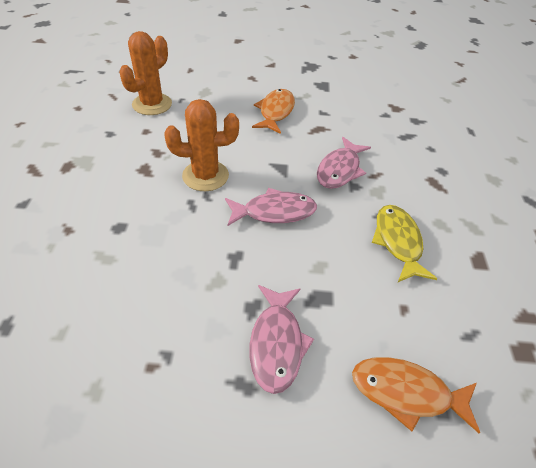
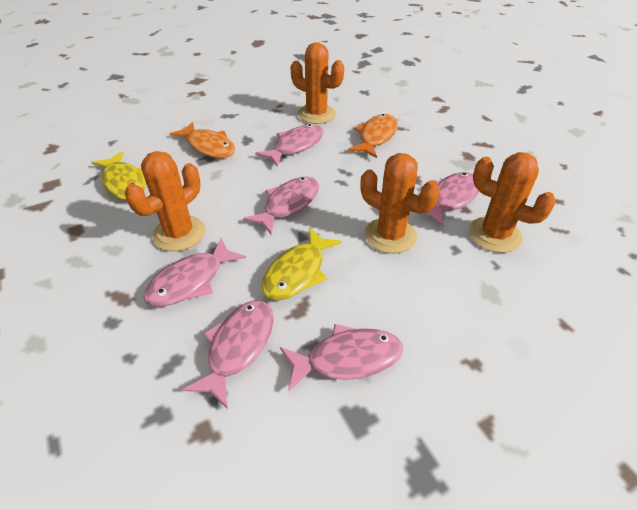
orange cactus: 2 -> 4
pink fish: 3 -> 6
yellow fish: 1 -> 2

